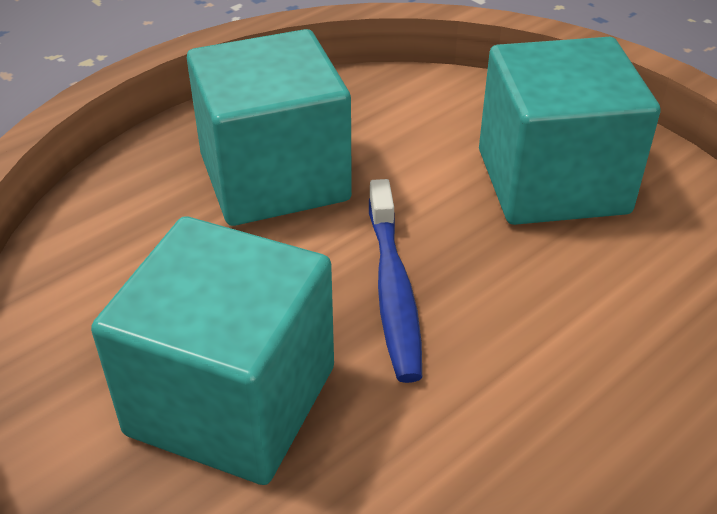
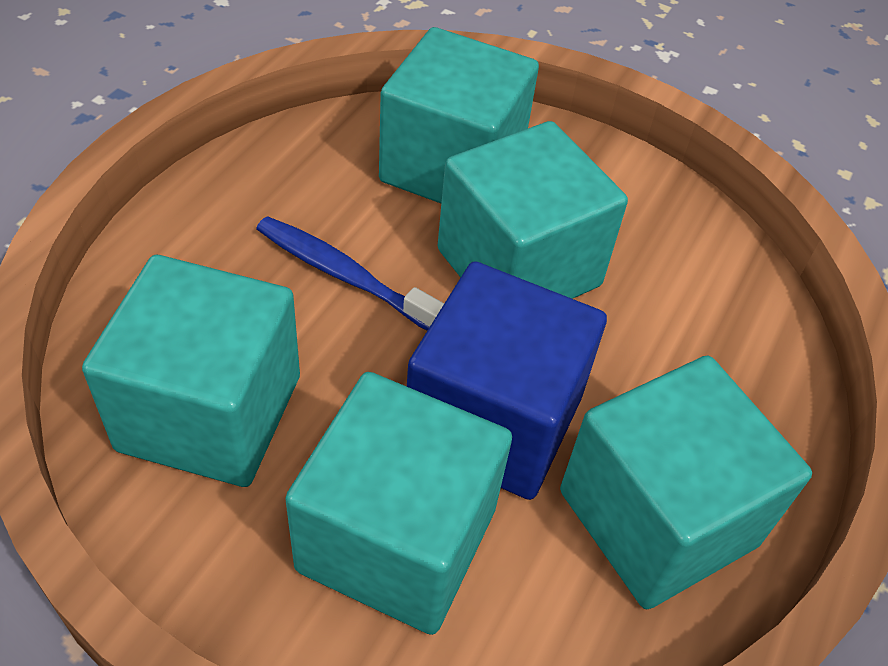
blue cube: 0 -> 1
turquoise cube: 3 -> 5

